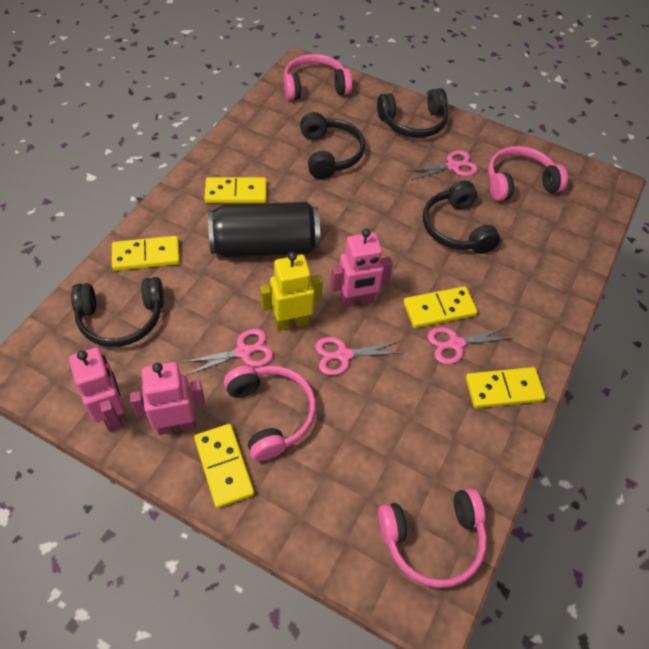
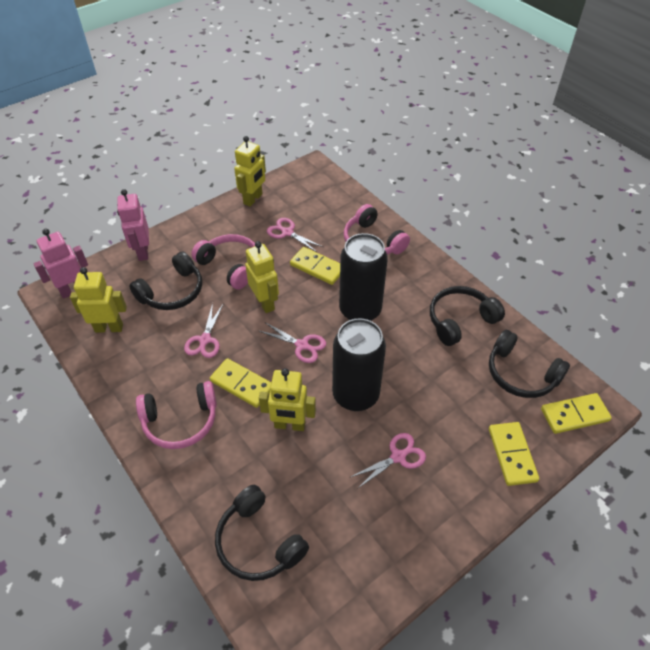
black can: 1 -> 2
pink headphones: 4 -> 3
pink robot: 3 -> 2
yellow domino: 5 -> 4
yellow robot: 1 -> 4

